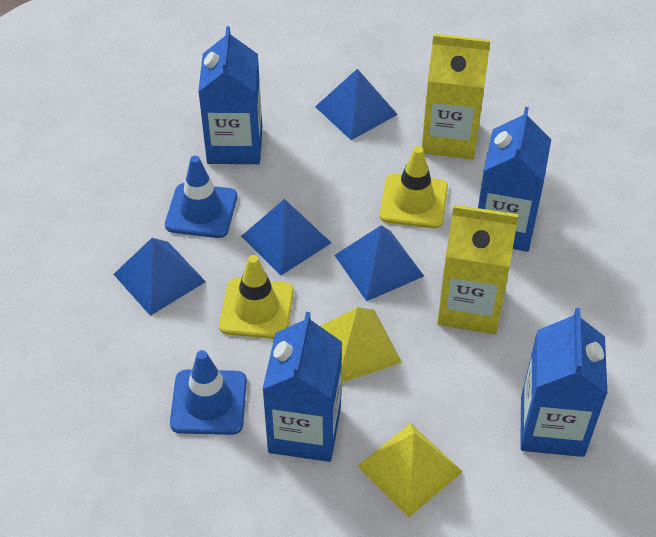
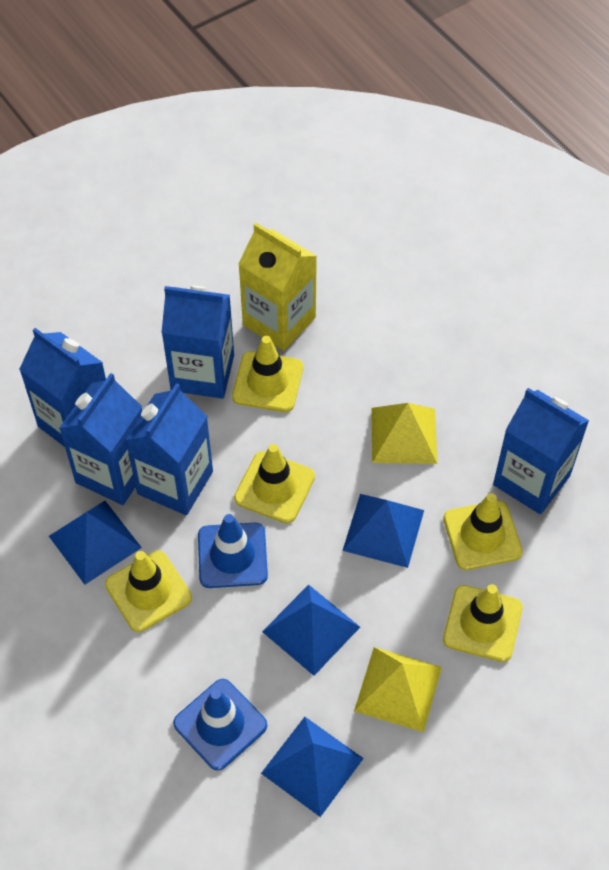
blue carton: 4 -> 5
yellow carton: 2 -> 1
yellow traffic cone: 2 -> 5

